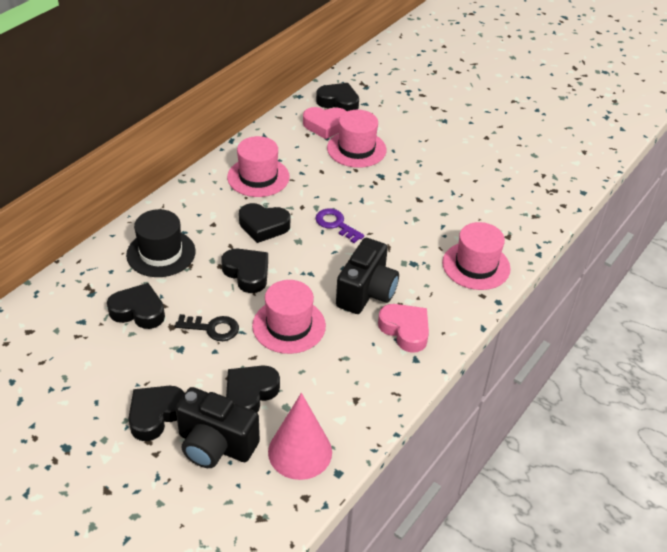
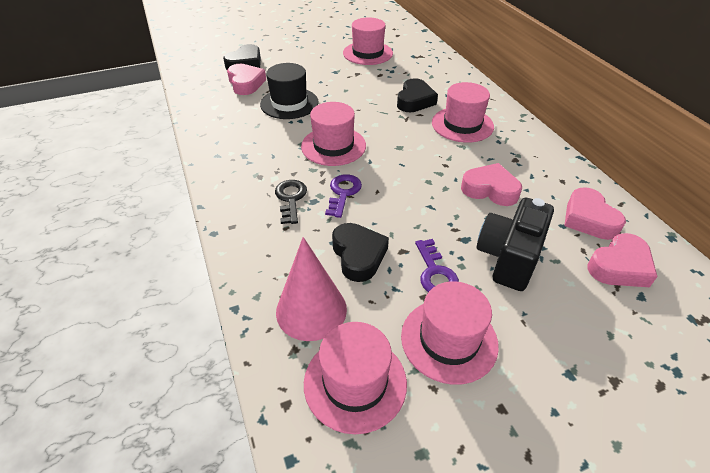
black camera: 2 -> 1
black heart: 6 -> 3
pink hat: 4 -> 5
pink heart: 2 -> 4
purple key: 1 -> 2

